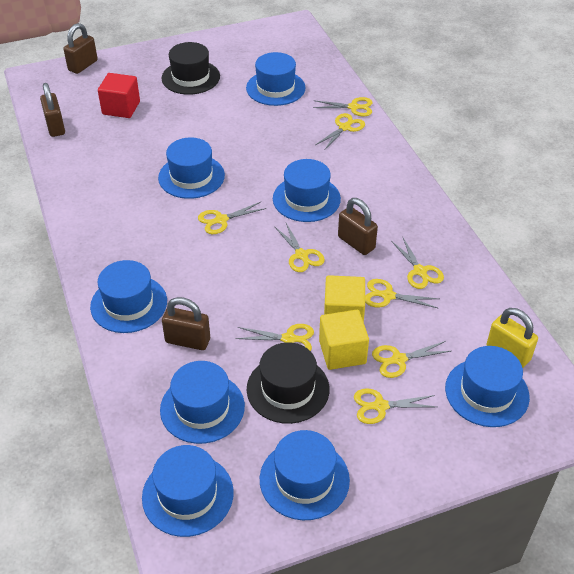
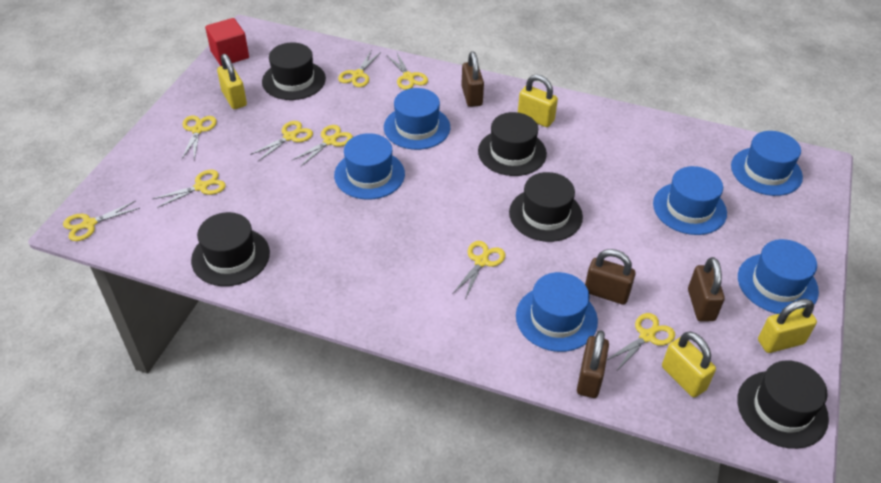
black hat: 2 -> 5
blue hat: 8 -> 6
yellow cube: 2 -> 0
yellow padlock: 1 -> 4

